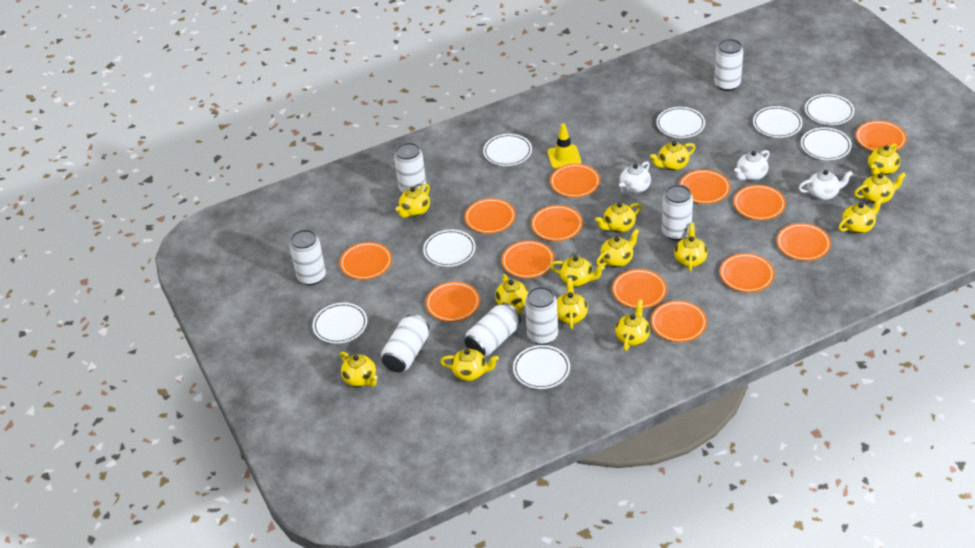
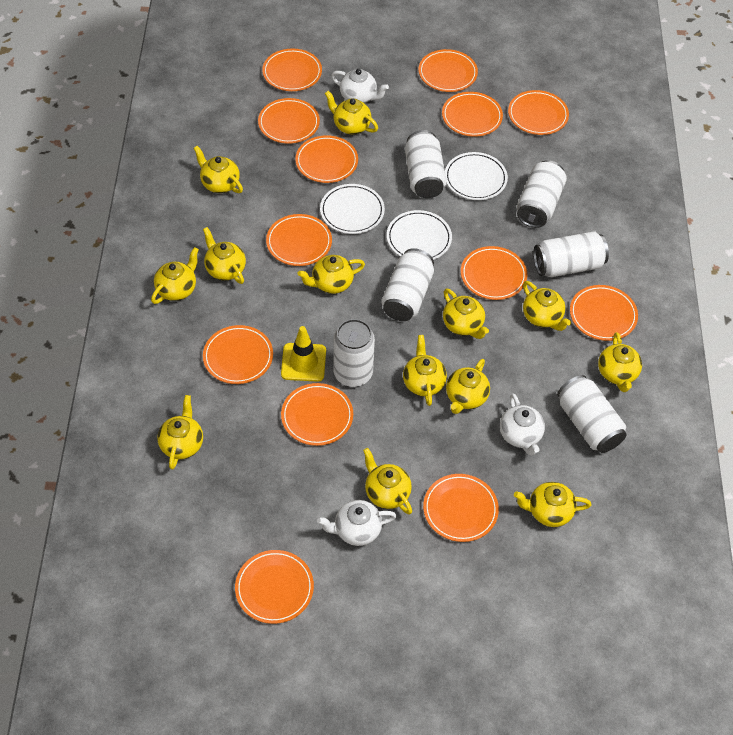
white can: 7 -> 6
white plate: 8 -> 3
yellow teapot: 14 -> 13

